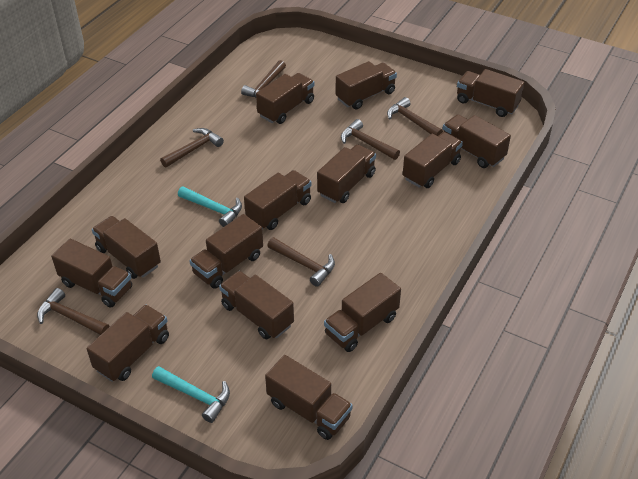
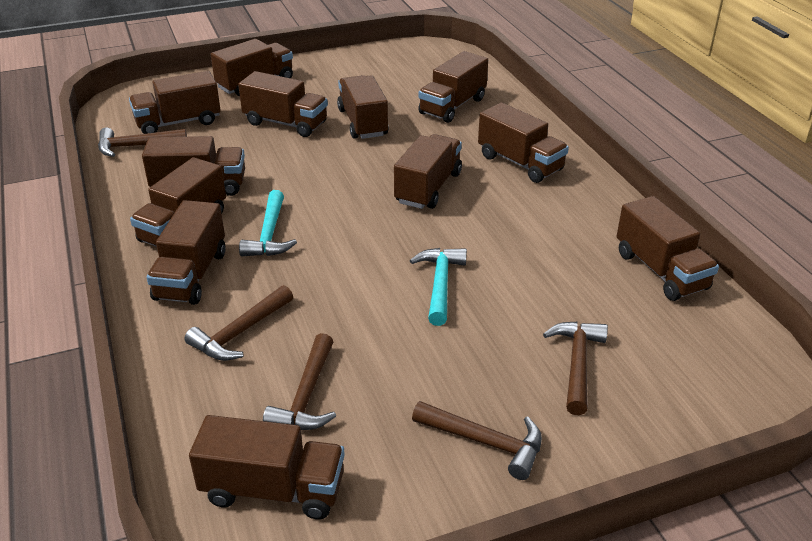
brown hammer: 6 -> 5
brown truck: 14 -> 12

